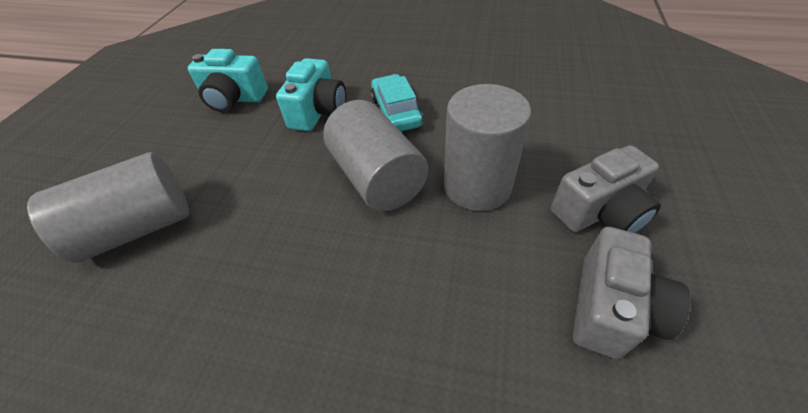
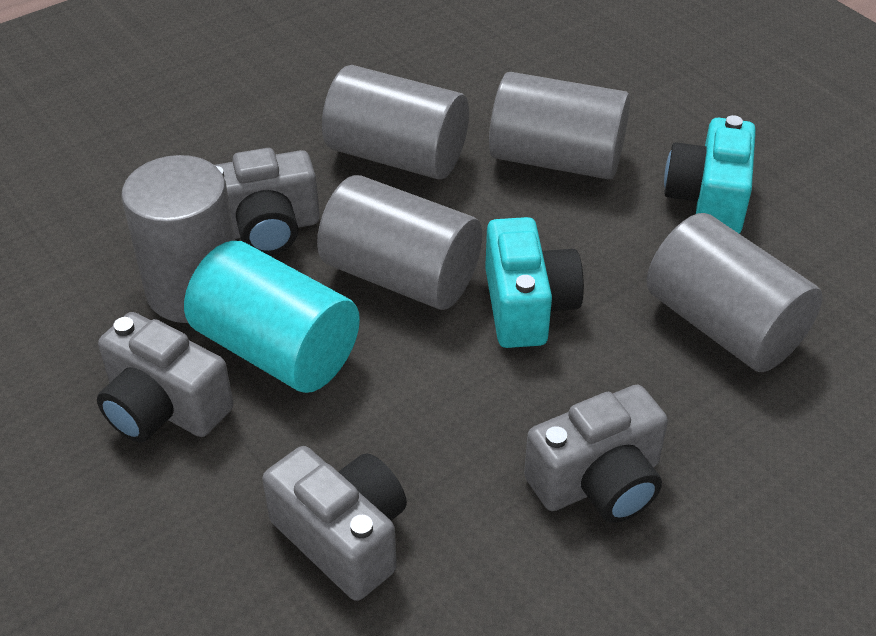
grey camera: 2 -> 4
grey cylinder: 3 -> 5
turquoise car: 1 -> 0
turquoise cylinder: 0 -> 1

